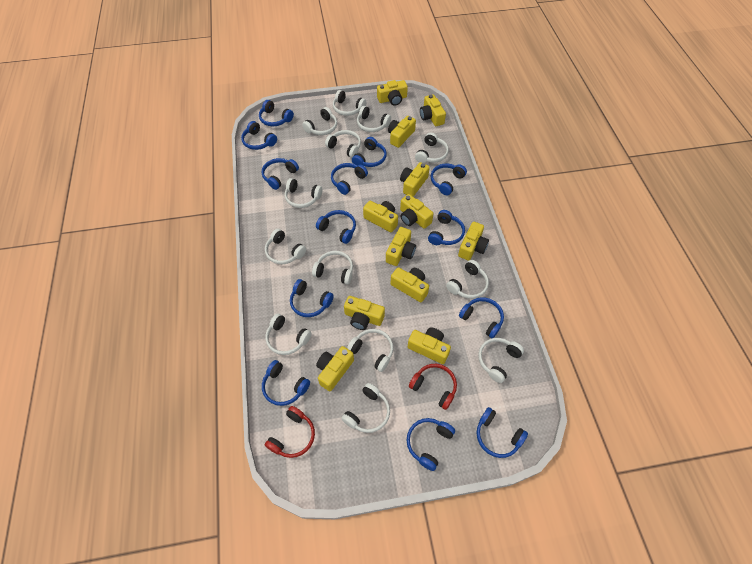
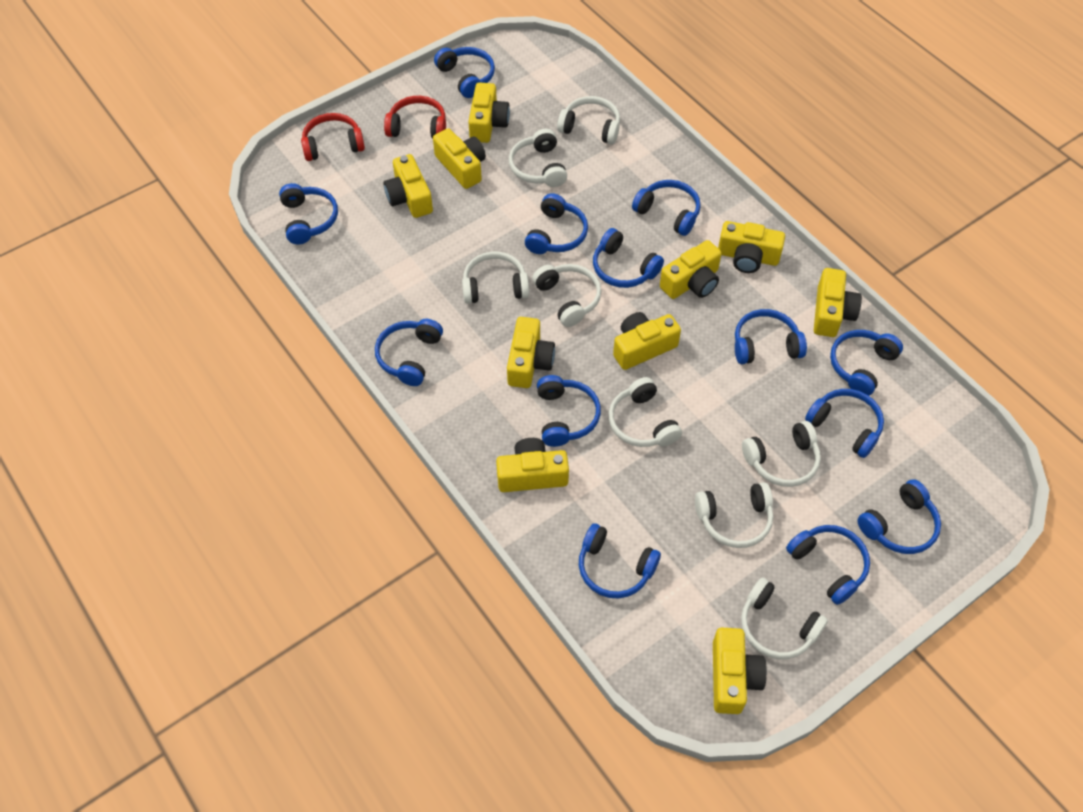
white headphones: 13 -> 8
yellow camera: 12 -> 10

